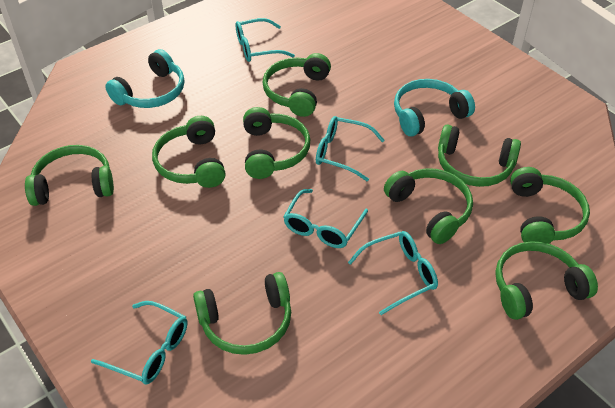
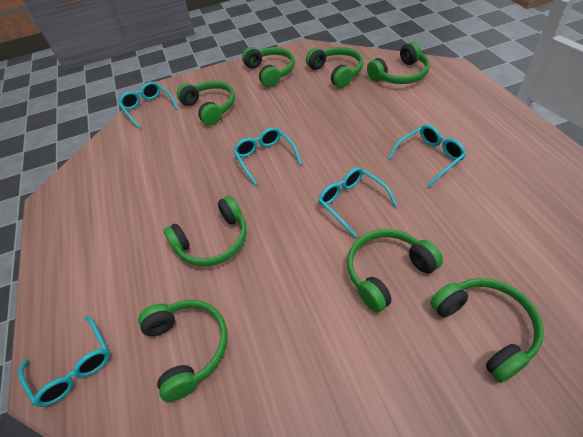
green headphones: 9 -> 8
turquoise headphones: 2 -> 0

